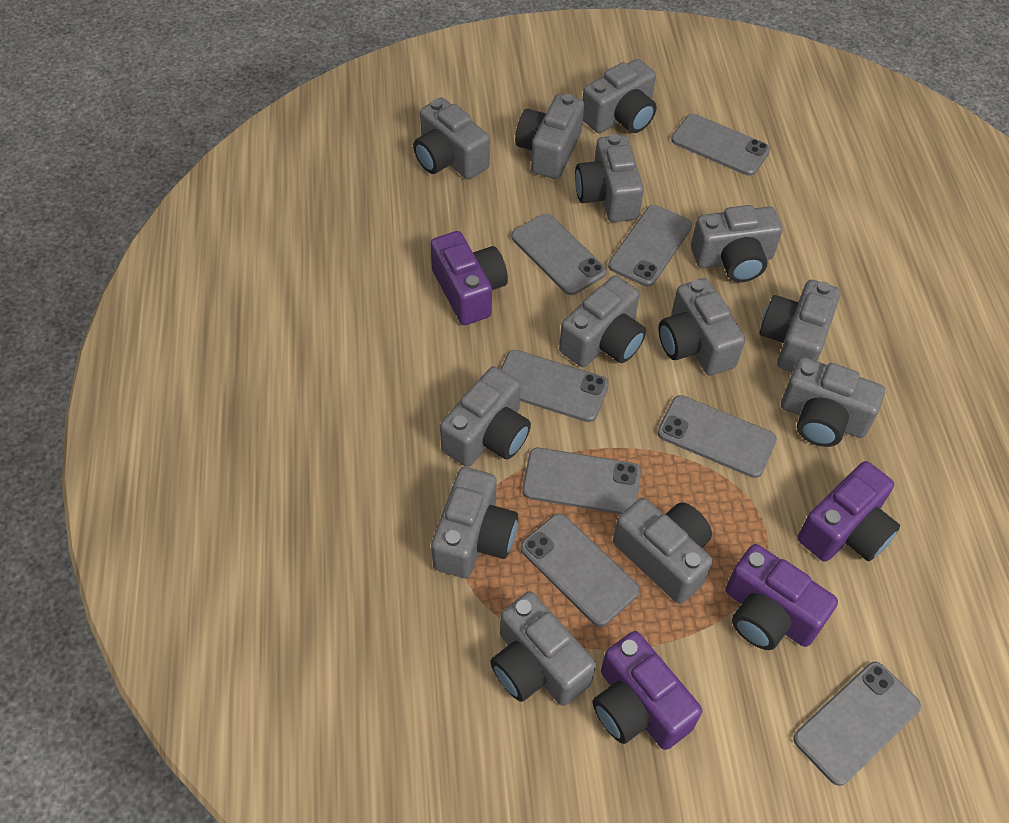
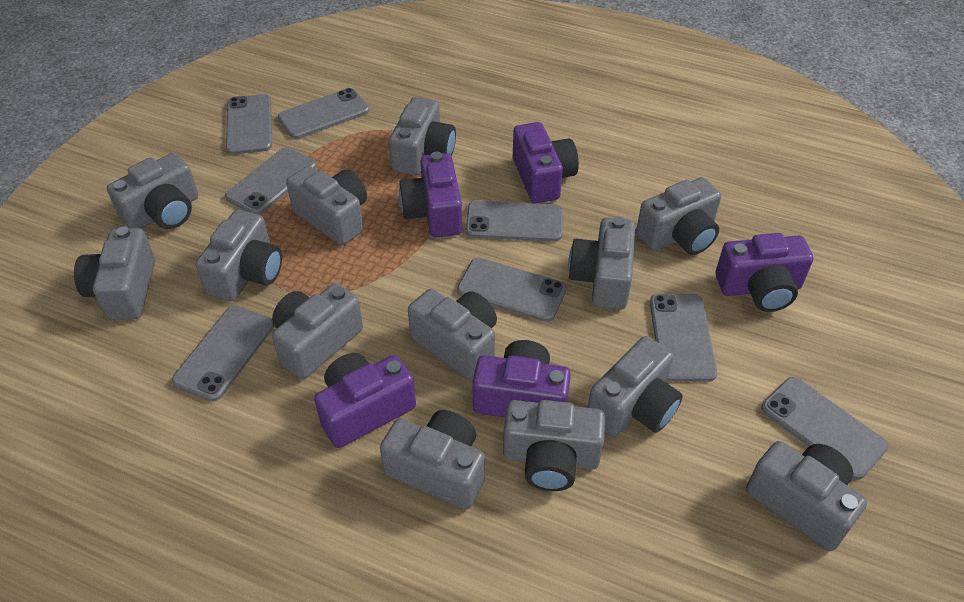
purple camera: 4 -> 5

